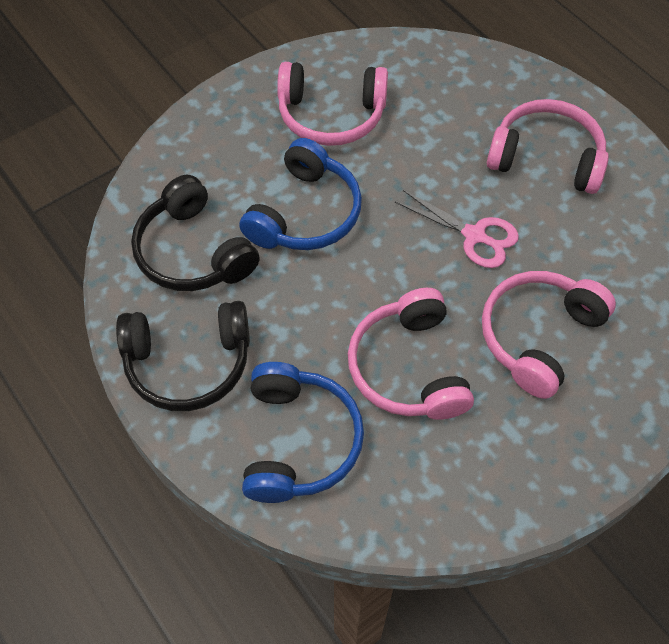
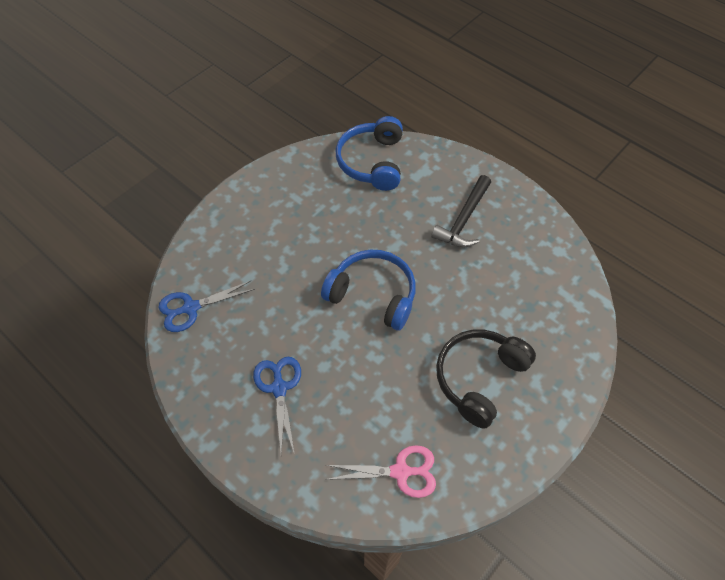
black hammer: 0 -> 1
black headphones: 2 -> 1
blue scissors: 0 -> 2
pink headphones: 4 -> 0

